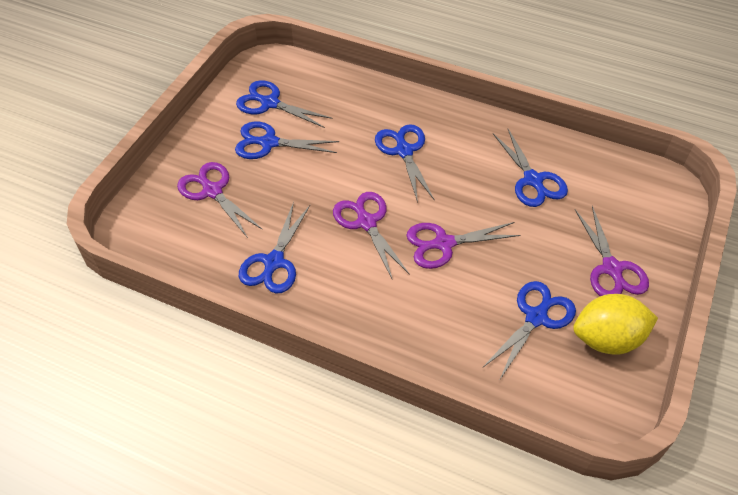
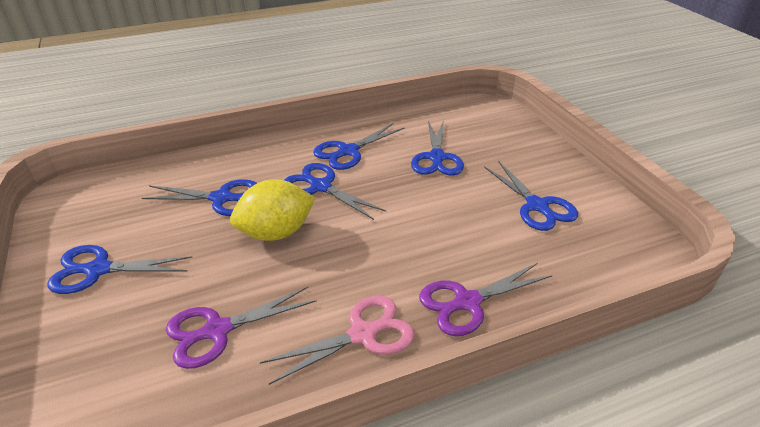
pink scissors: 0 -> 1
purple scissors: 4 -> 2

